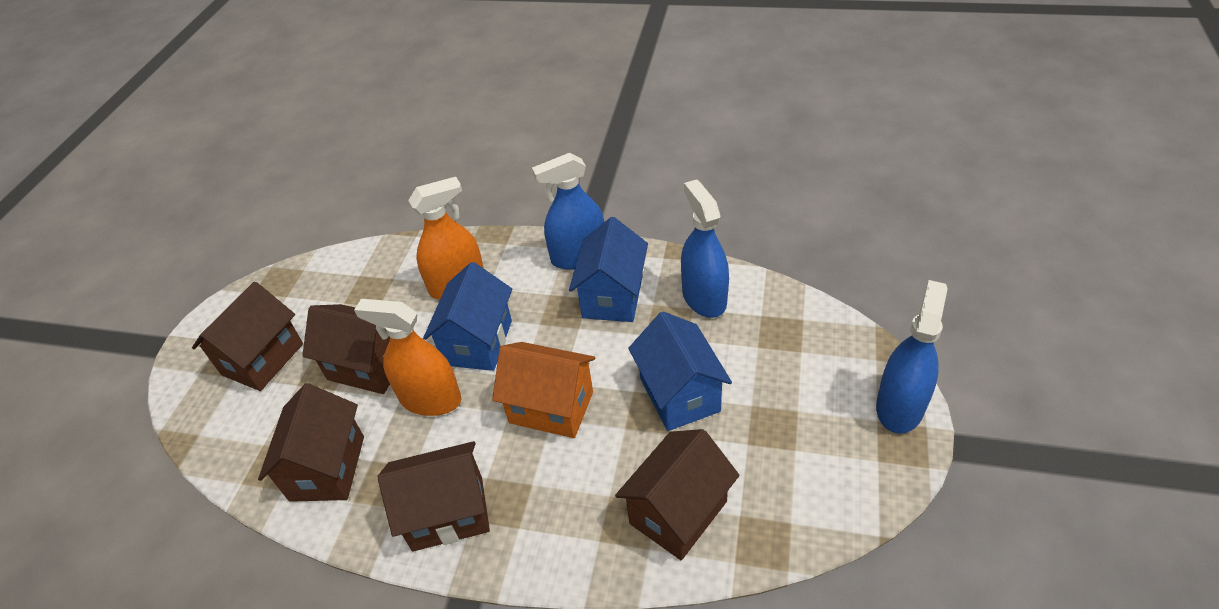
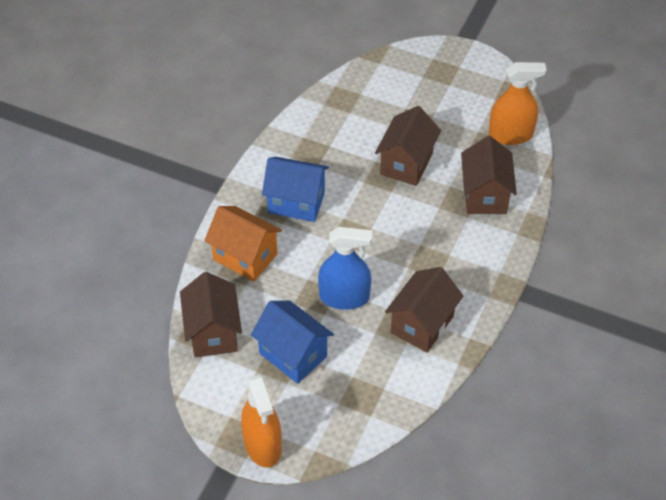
blue house: 3 -> 2
blue spray bottle: 3 -> 1
brown house: 5 -> 4

